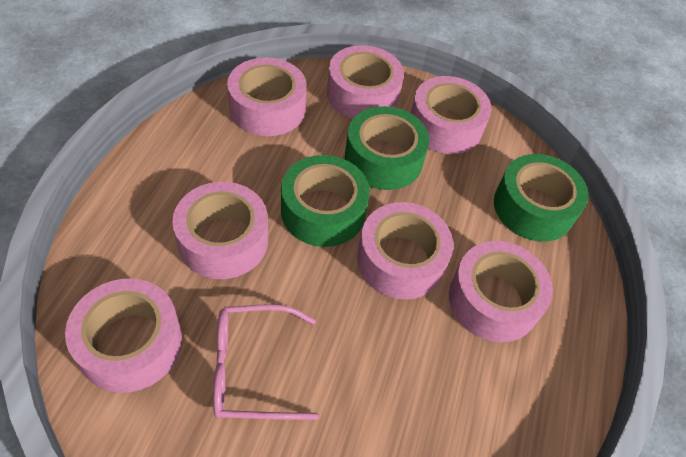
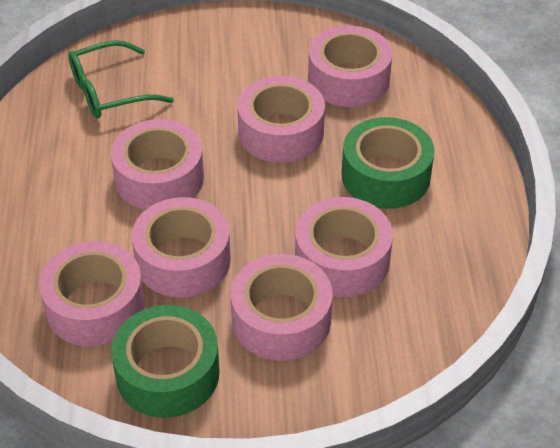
green glasses: 0 -> 1
green tape: 3 -> 2
pink glasses: 1 -> 0

